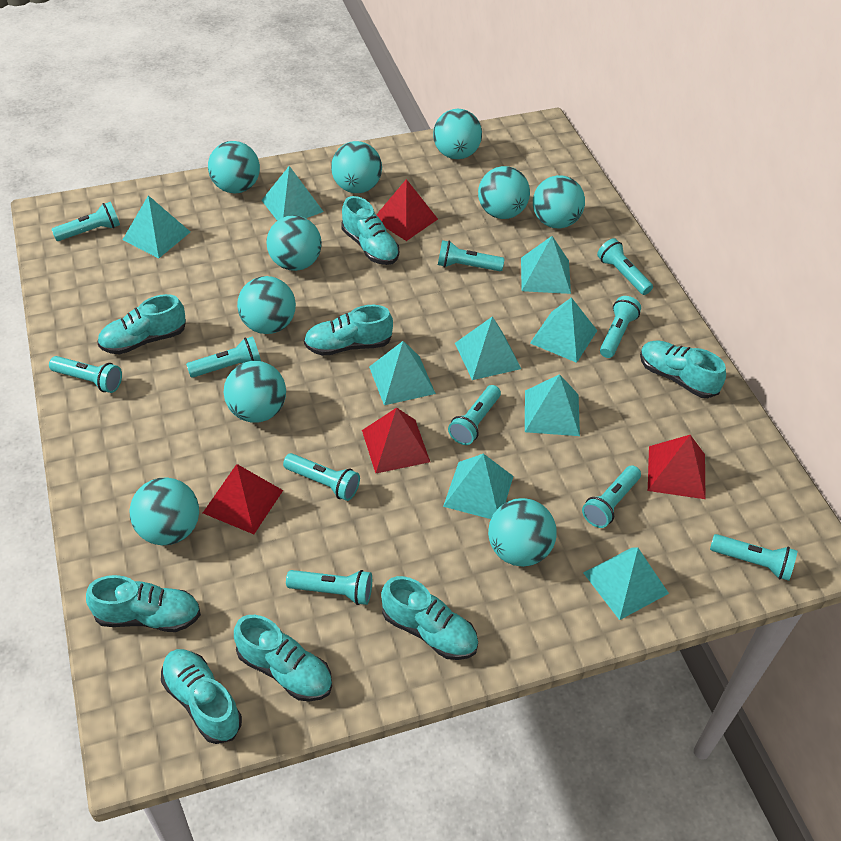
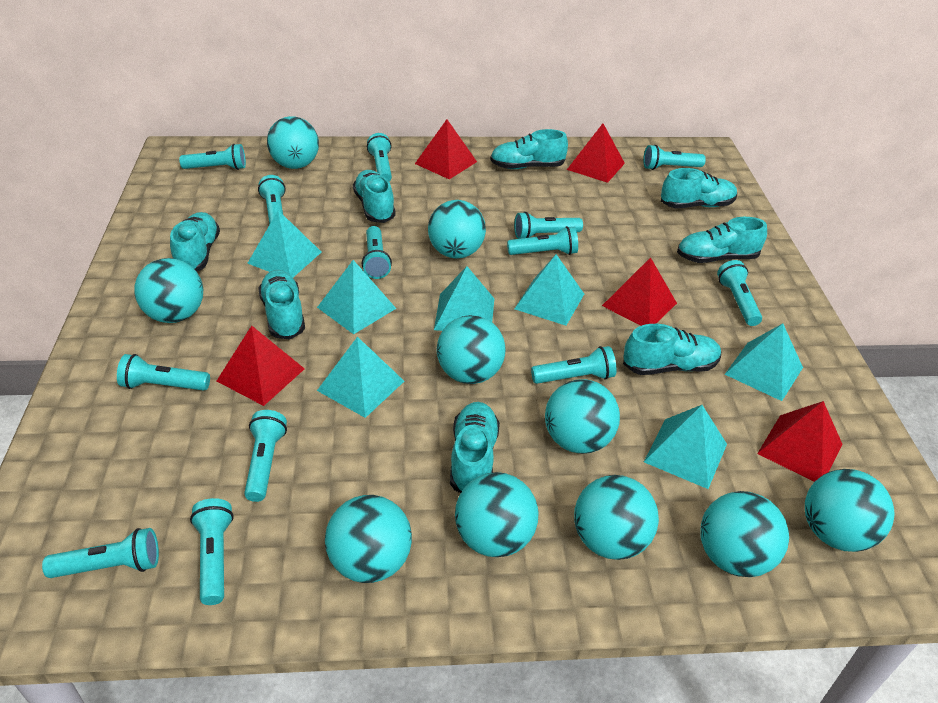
red pyramid: 4 -> 5
turquoise flashlight: 11 -> 13
turquoise pyramid: 9 -> 7

